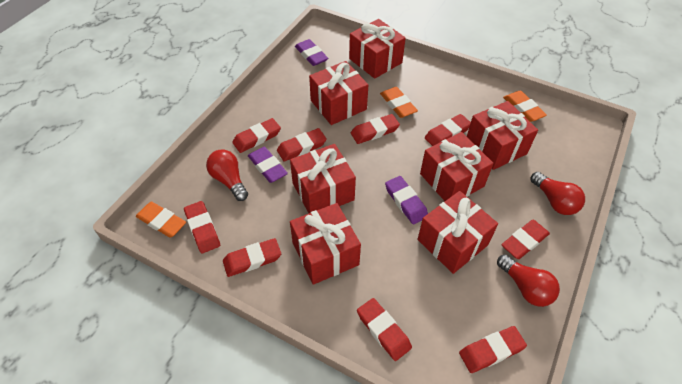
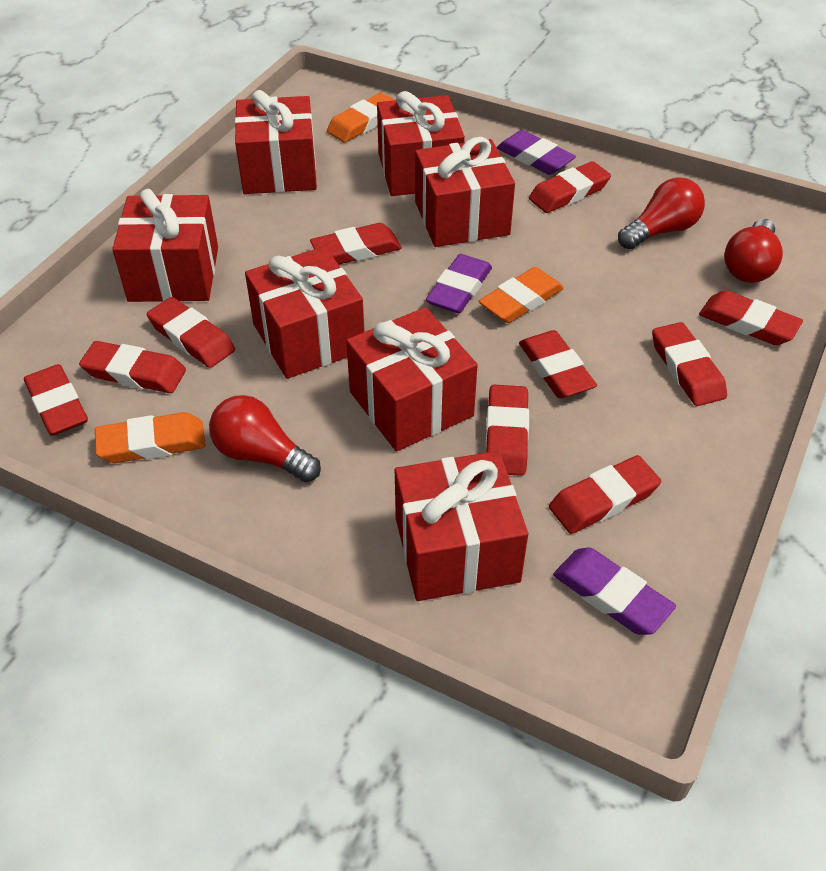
red eraser: 9 -> 10

